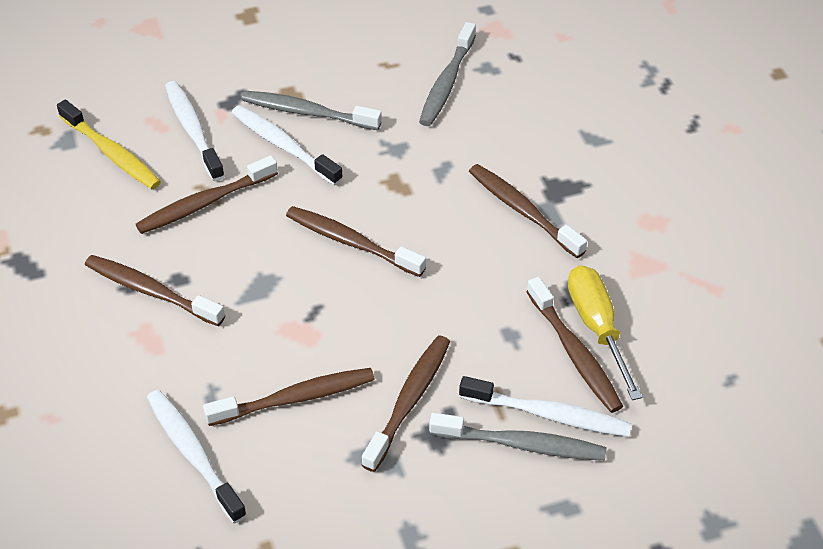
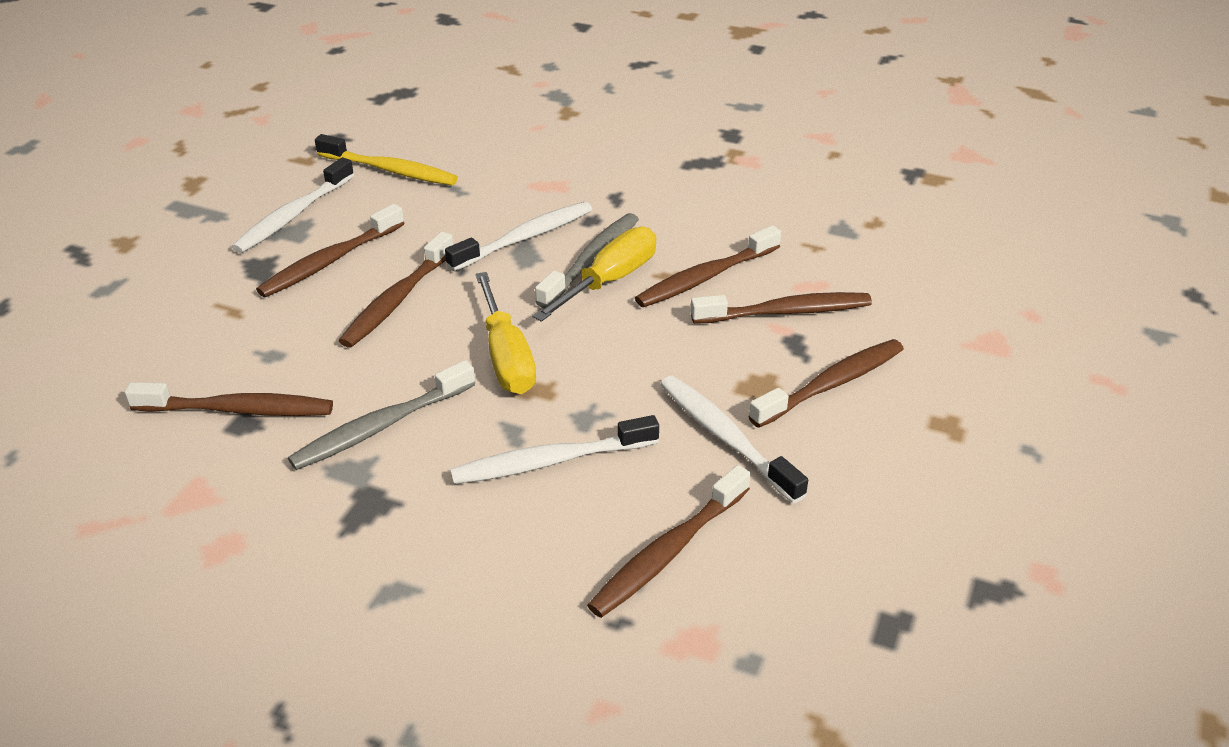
grey toothbrush: 3 -> 2
yellow screwdriver: 1 -> 2

